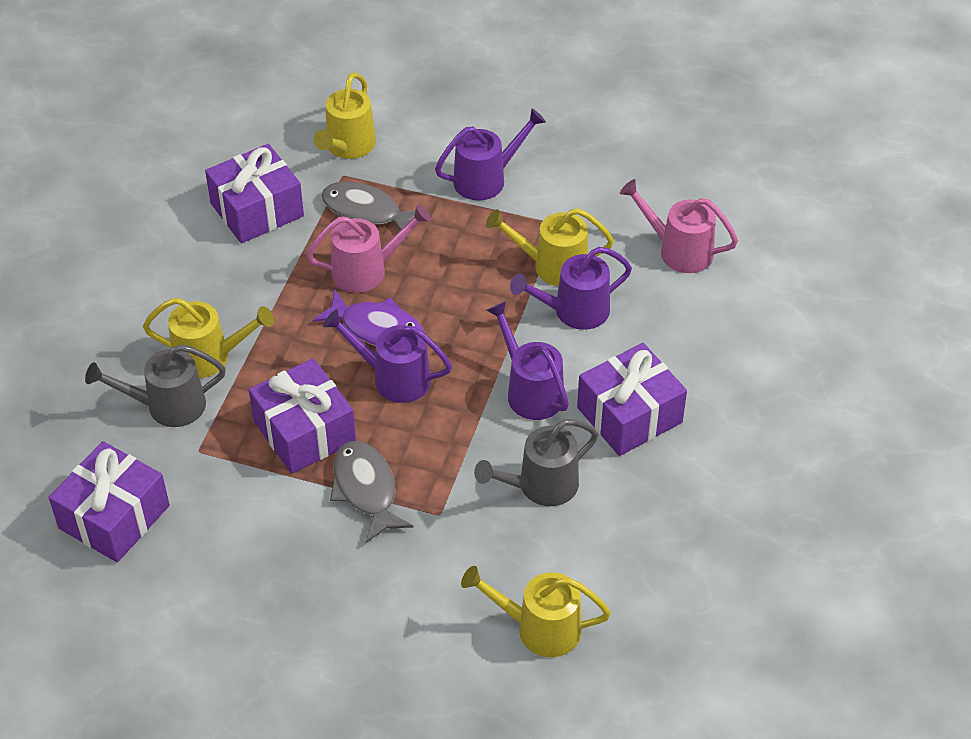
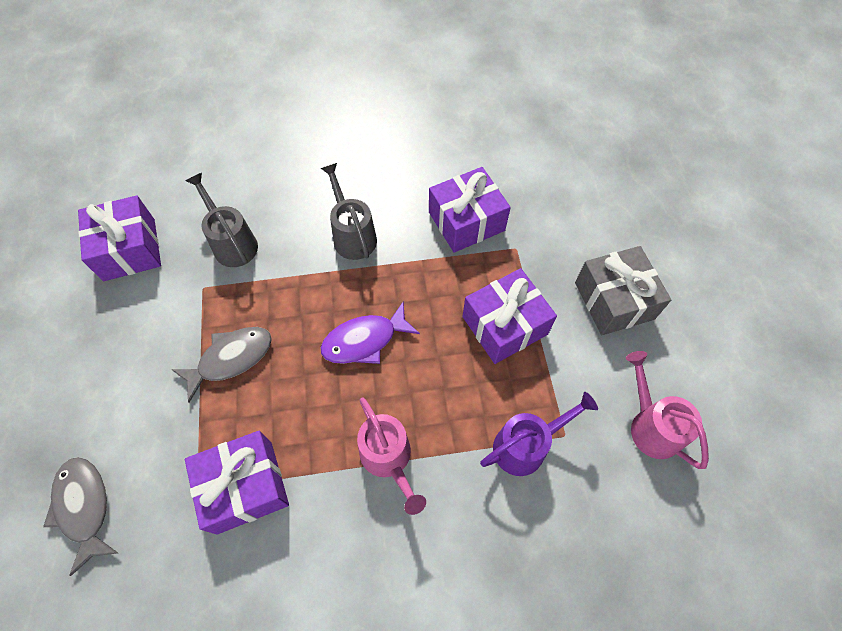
grey gift: 0 -> 1
purple watering can: 4 -> 1
yellow watering can: 4 -> 0

